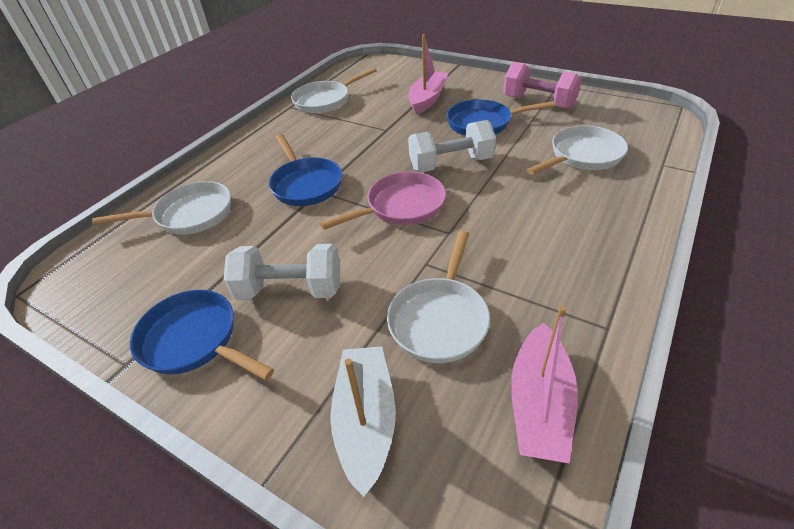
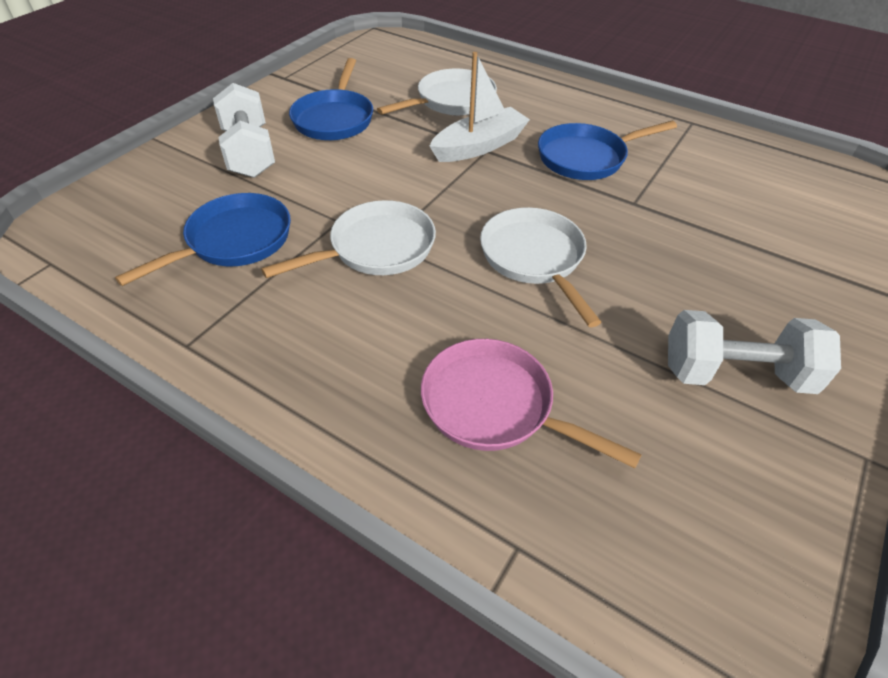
pink boat: 2 -> 0
pink dumbbell: 1 -> 0
white pan: 4 -> 3

